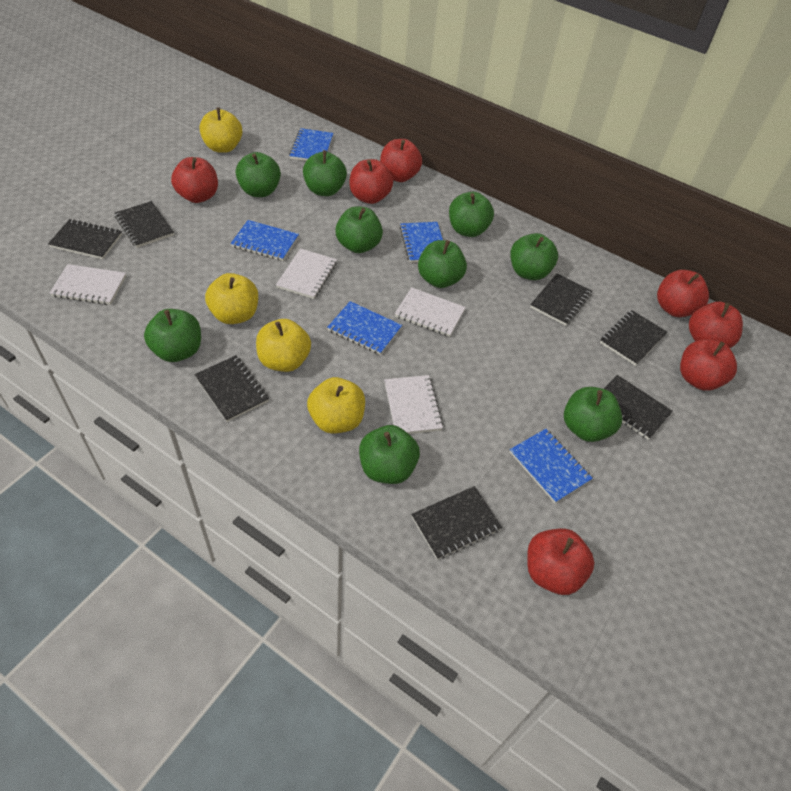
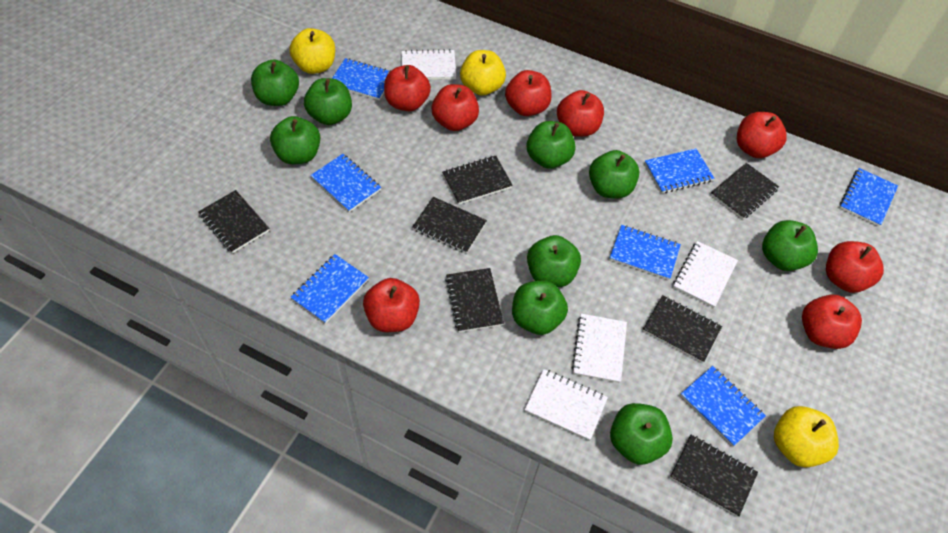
blue notebook: 5 -> 7
red apple: 7 -> 8
yellow apple: 4 -> 3

